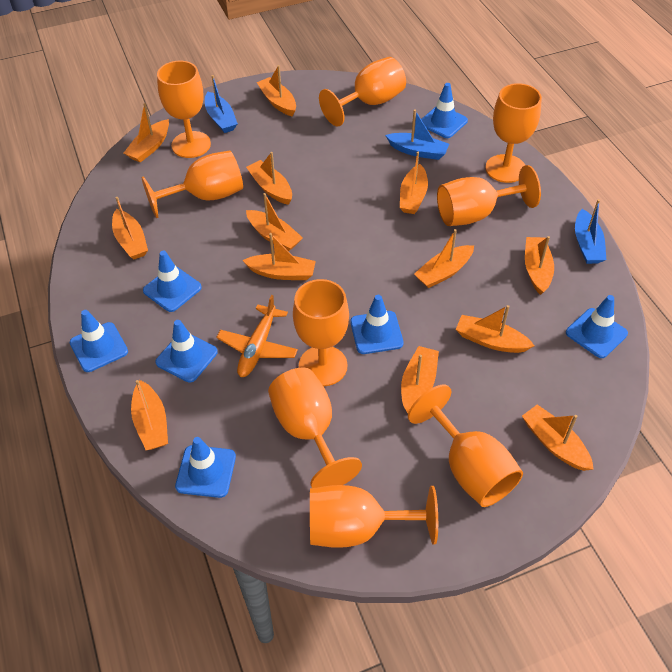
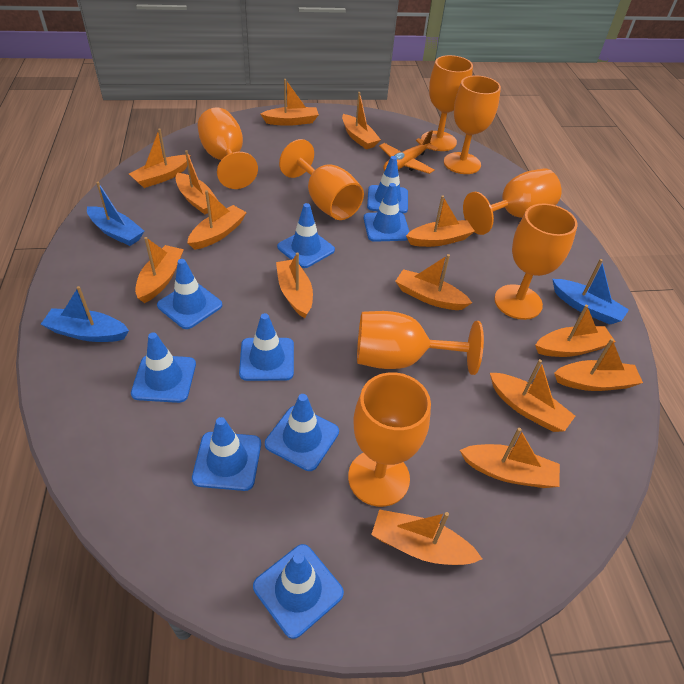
blue traffic cone: 7 -> 9
orange boat: 13 -> 14
orange goblet: 9 -> 8

